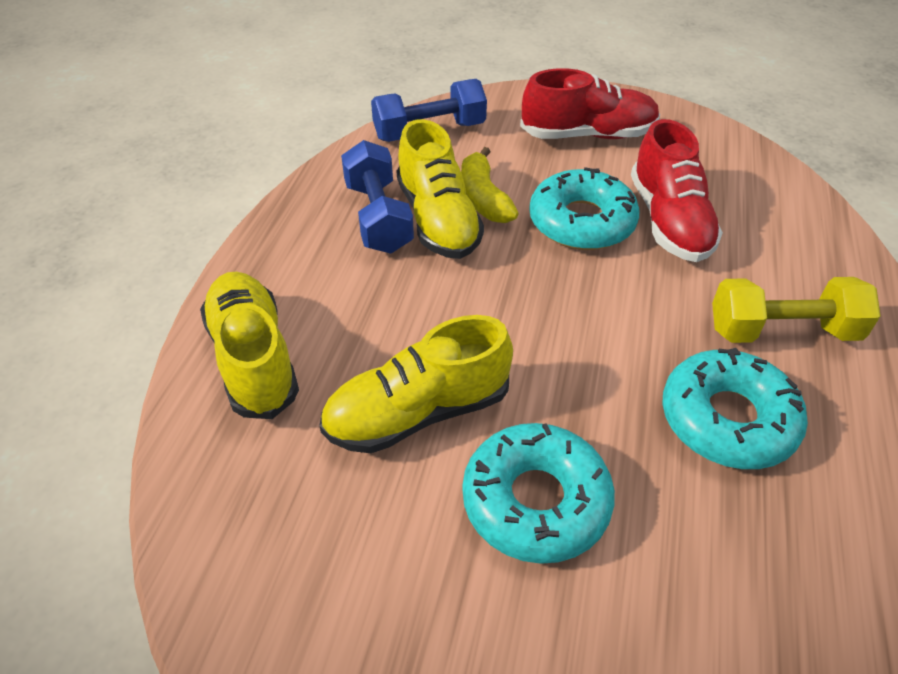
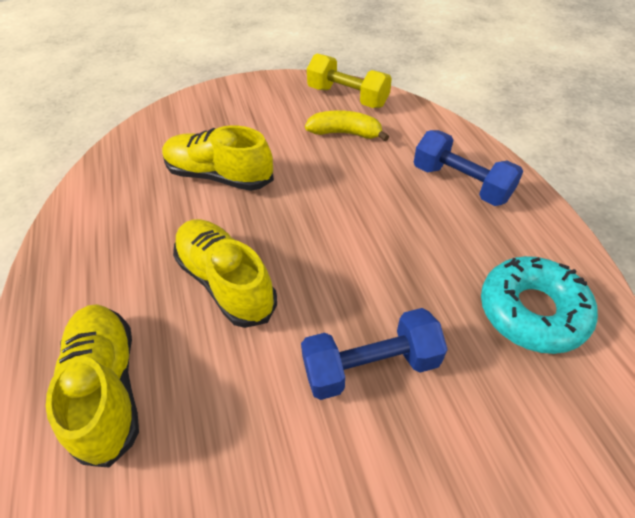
red shoe: 2 -> 0
turquoise donut: 3 -> 1

